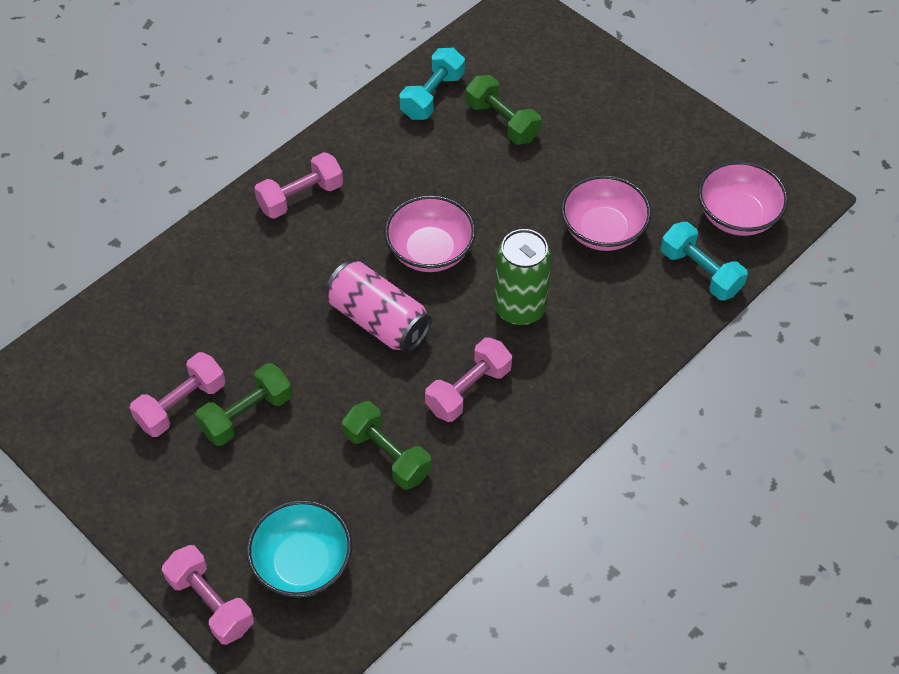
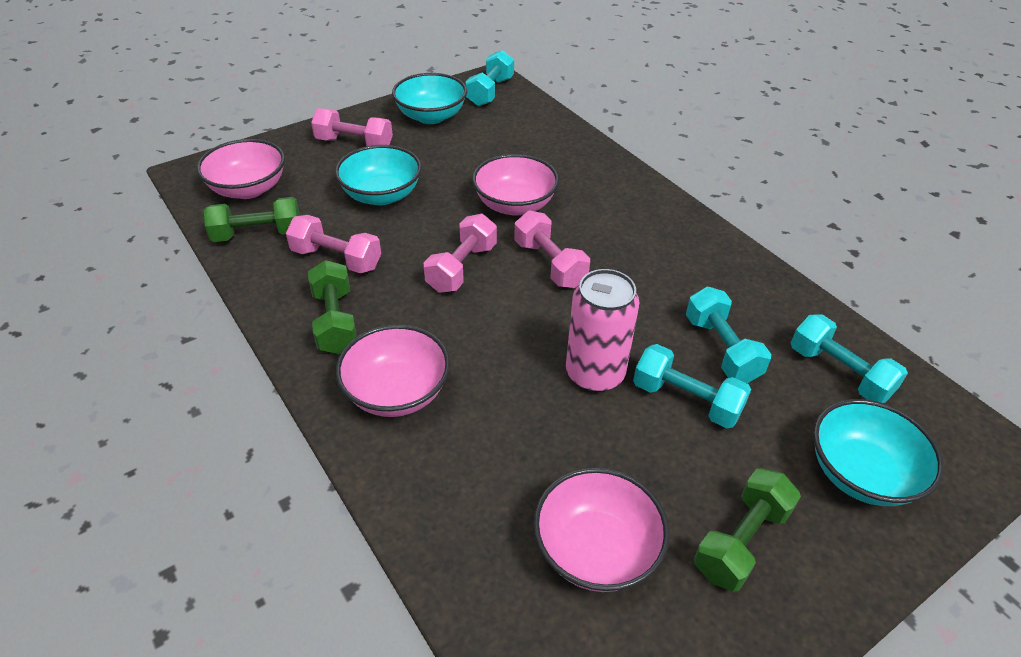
green can: 1 -> 0
pink bowl: 3 -> 4
turquoise bowl: 1 -> 3
turquoise dumbbell: 2 -> 4

